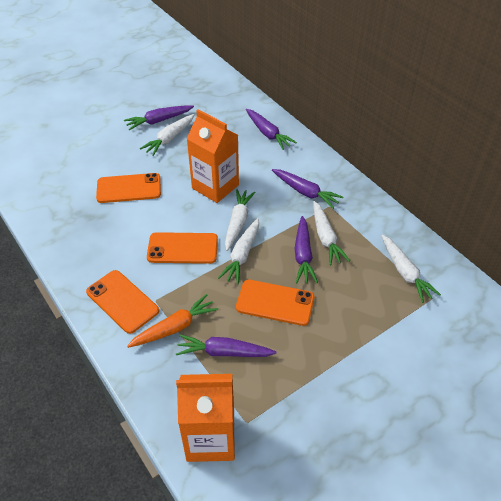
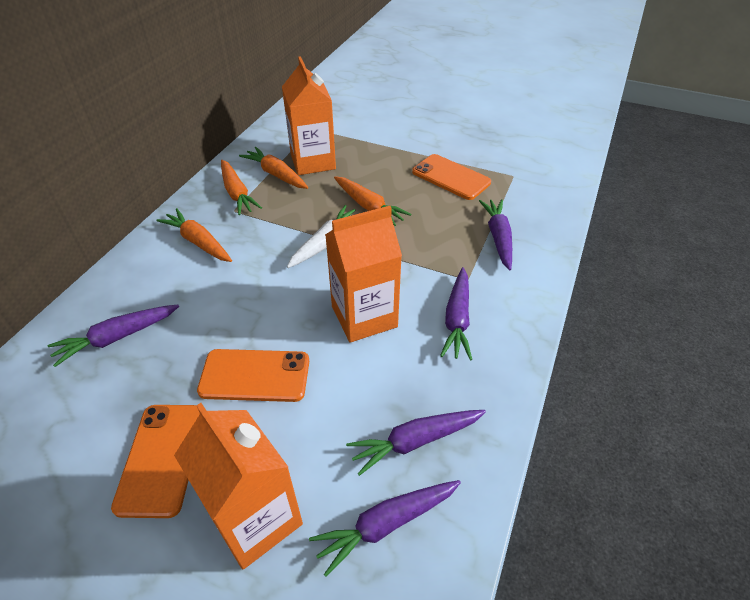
orange carrot: 1 -> 4
orange carton: 2 -> 3
orange phone: 4 -> 3
white carrot: 5 -> 1

